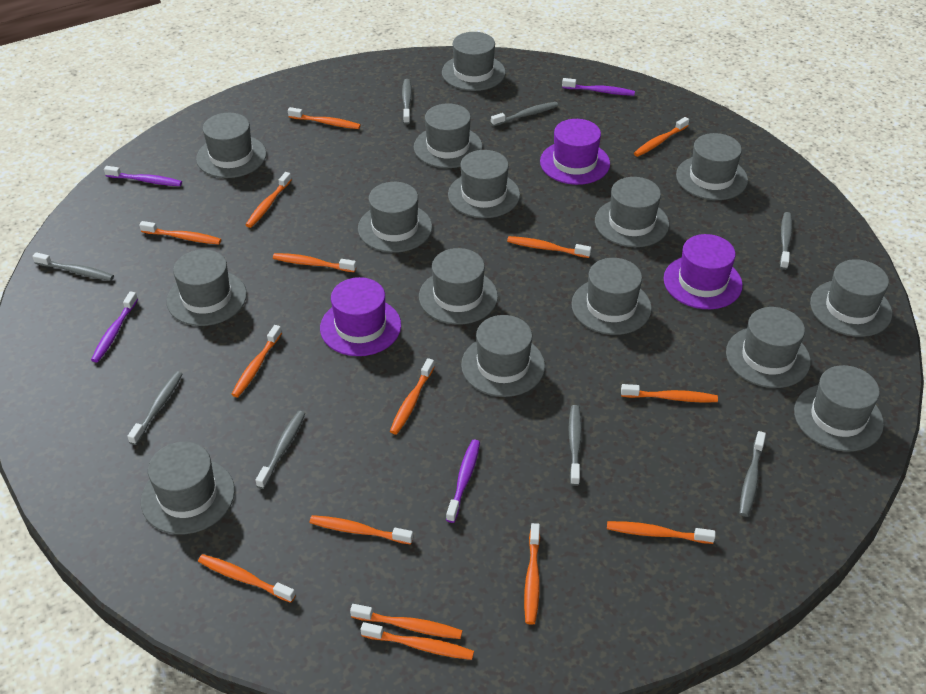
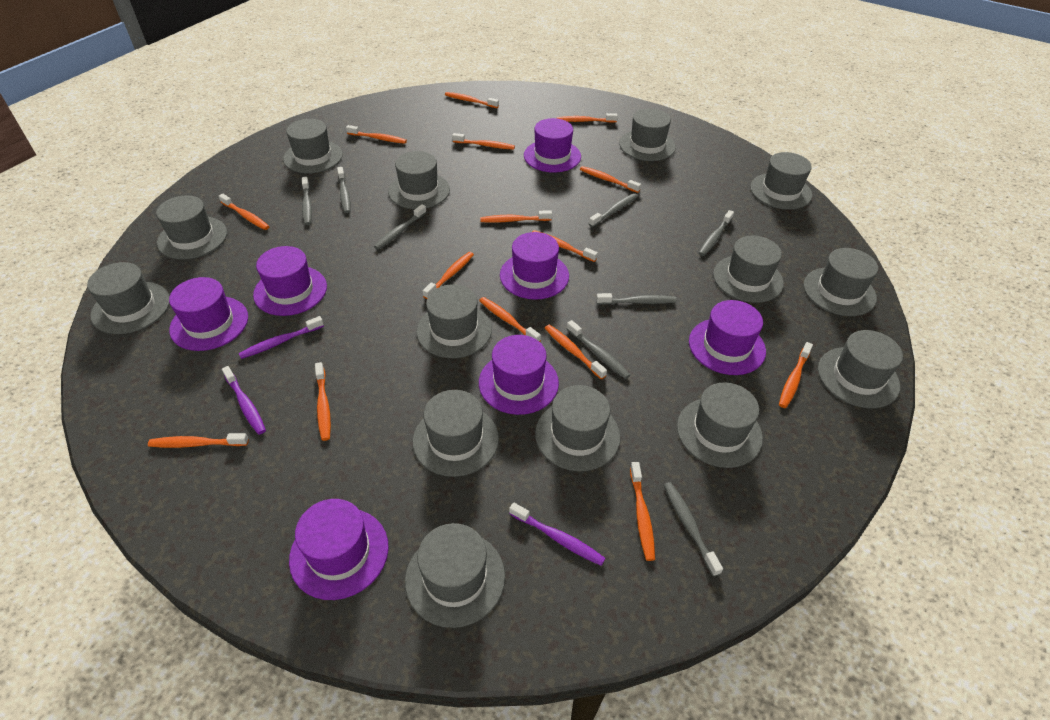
grey hat: 15 -> 14
purple hat: 3 -> 7
purple toothbrush: 4 -> 3

